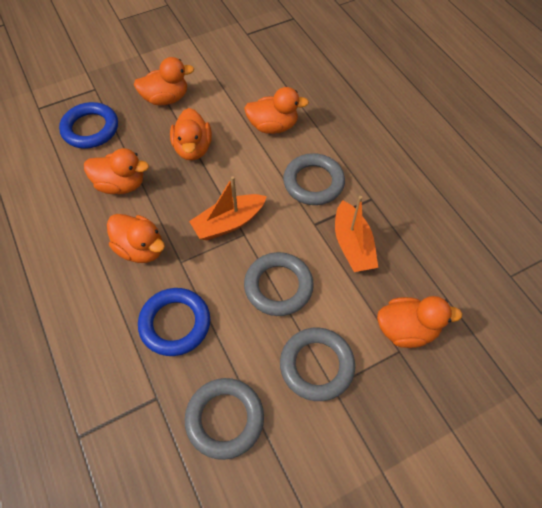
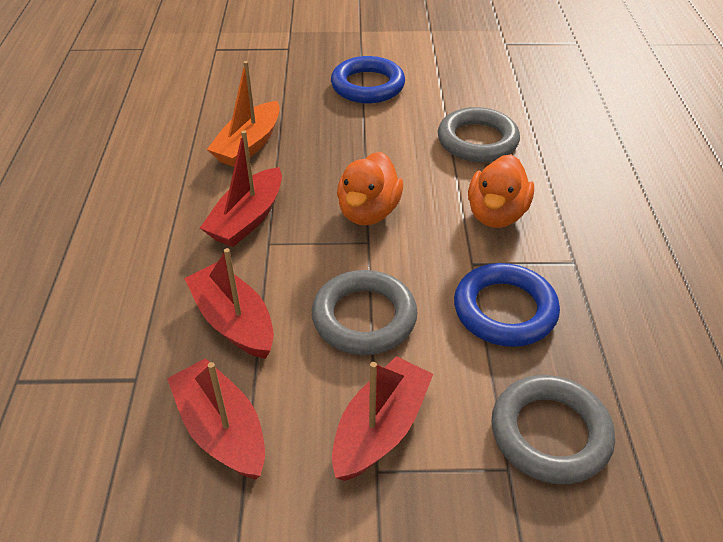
grey ring: 4 -> 3
orange boat: 2 -> 1
orange duck: 6 -> 2
red boat: 0 -> 4

